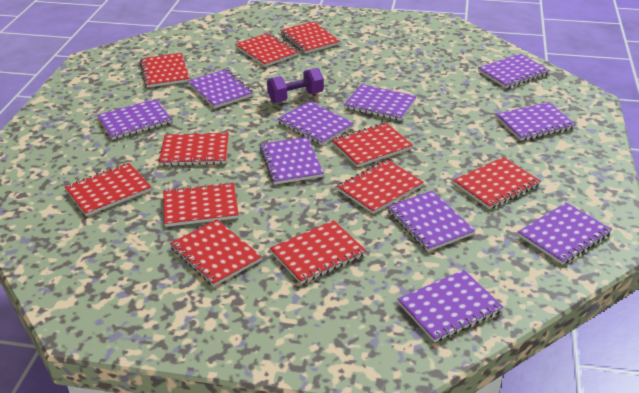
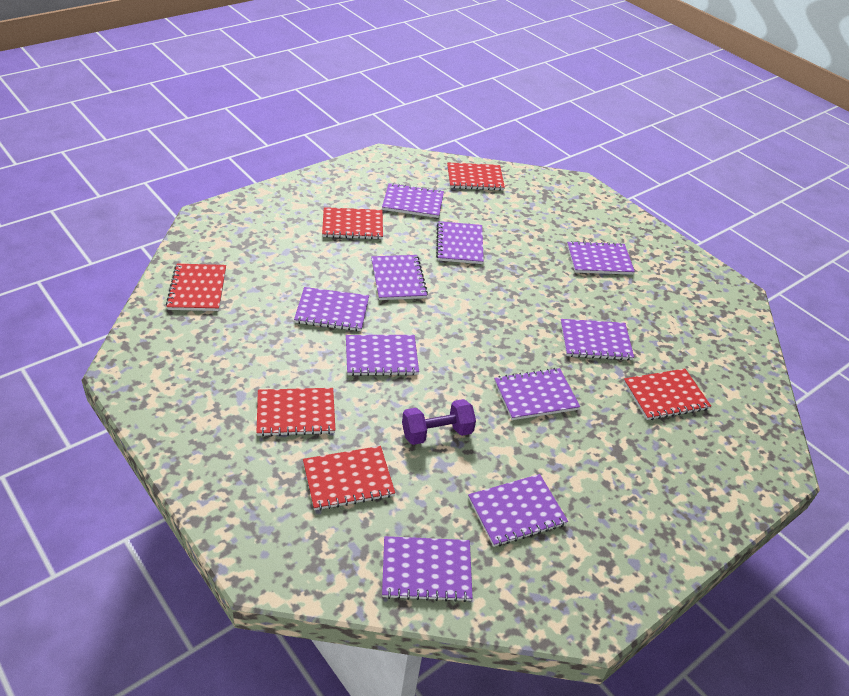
red notebook: 11 -> 6

